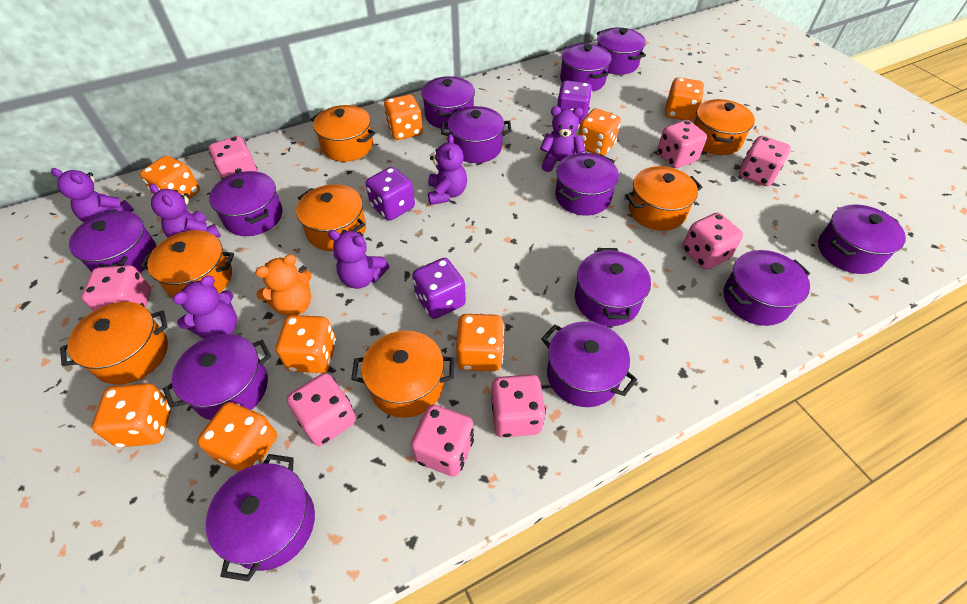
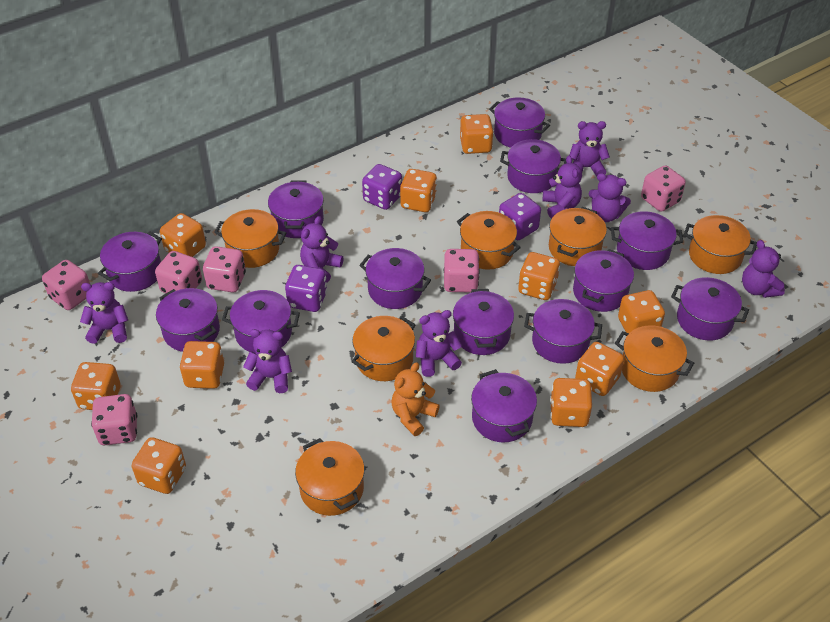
orange dice: 8 -> 10
pink dice: 8 -> 6
purple teddy bear: 6 -> 8

